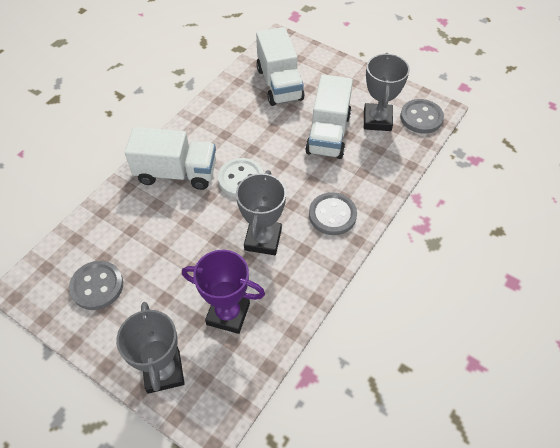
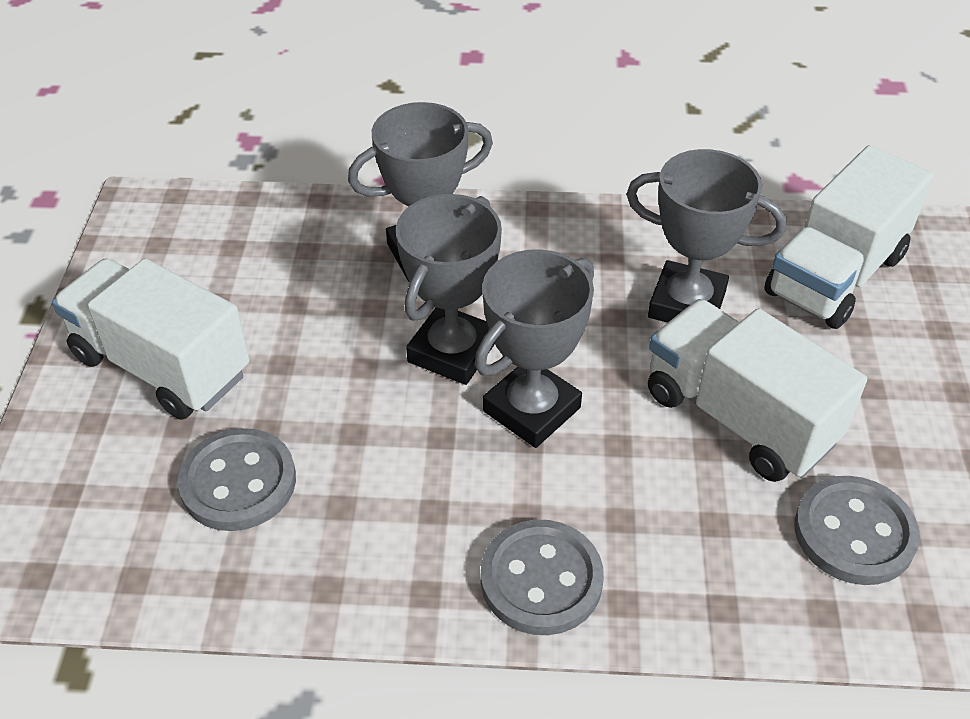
grey trophy: 3 -> 4
purple trophy: 1 -> 0
white button: 1 -> 0

